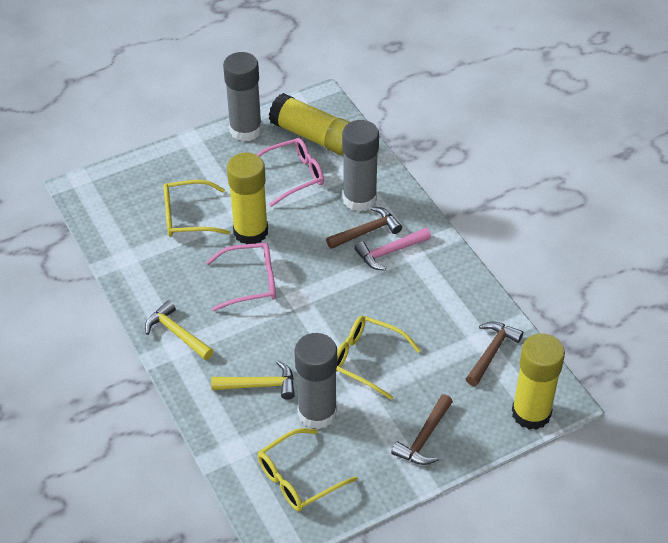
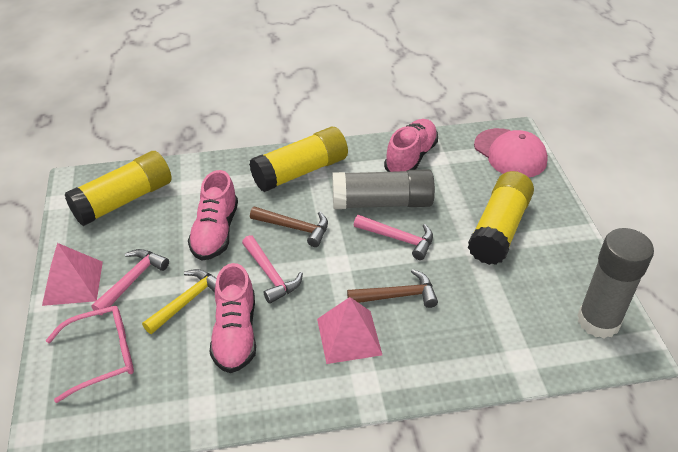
brown hammer: 3 -> 2
grey glue stick: 3 -> 2
pink cap: 0 -> 1
pink glasses: 2 -> 1
pink hammer: 1 -> 3
pink pyramid: 0 -> 2
pink shoe: 0 -> 3
yellow glasses: 3 -> 0
yellow hammer: 2 -> 1

